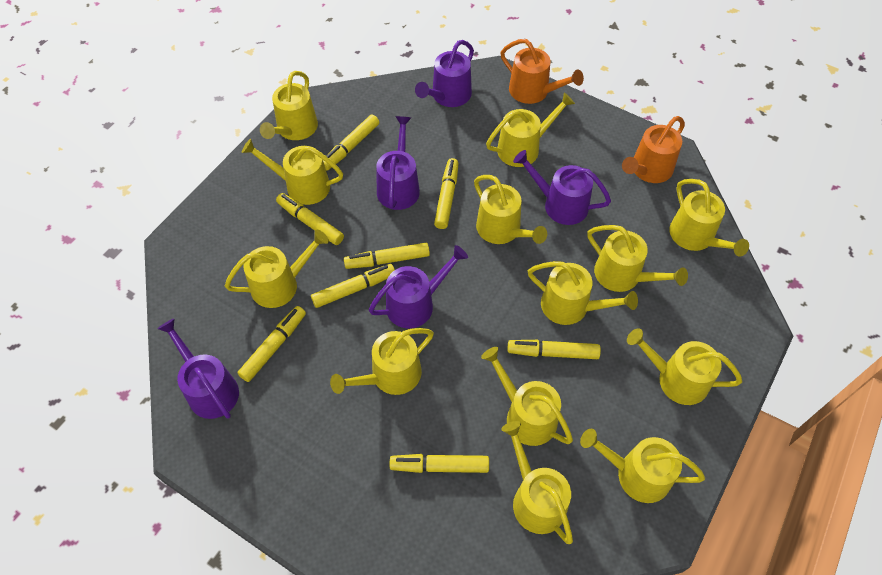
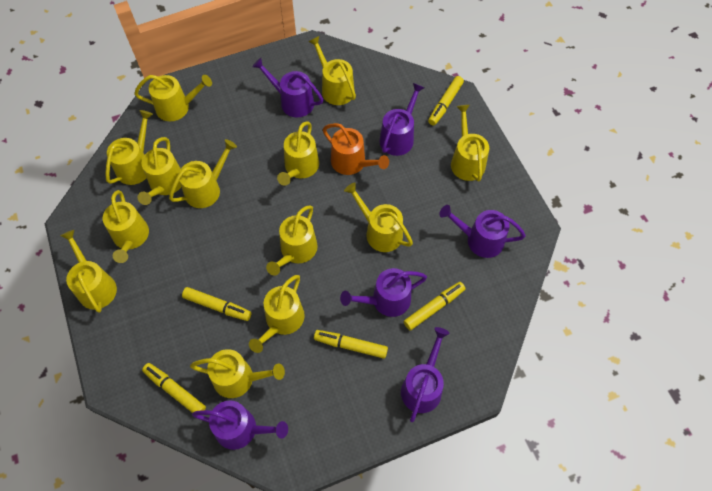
orange watering can: 2 -> 1
purple watering can: 5 -> 6
yellow marker: 8 -> 5

